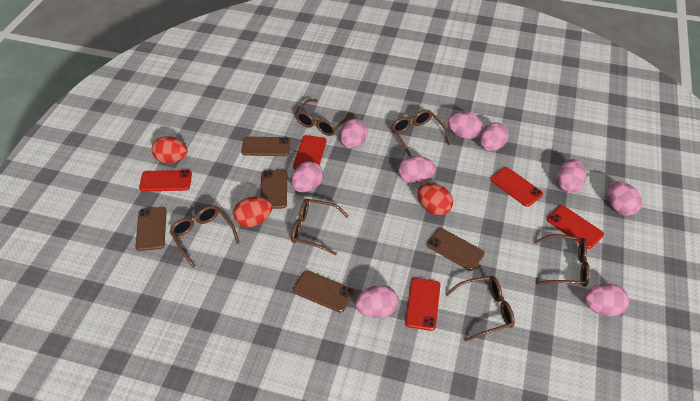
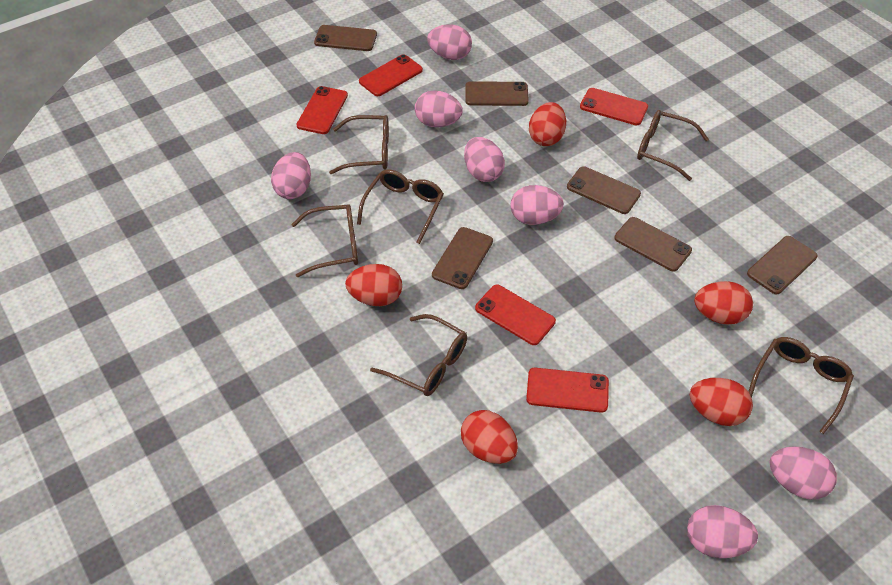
brown phone: 5 -> 6
pink egg: 9 -> 7
red egg: 3 -> 5

